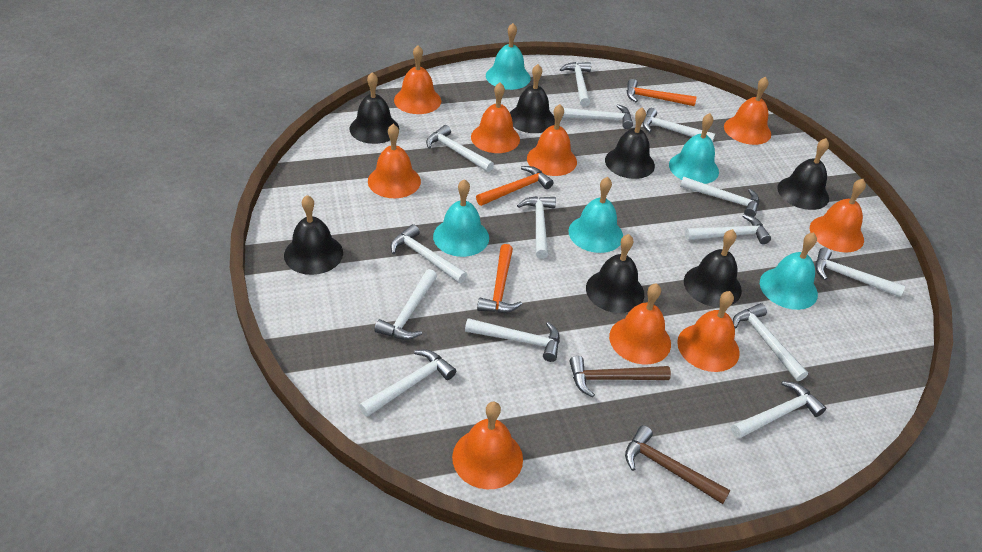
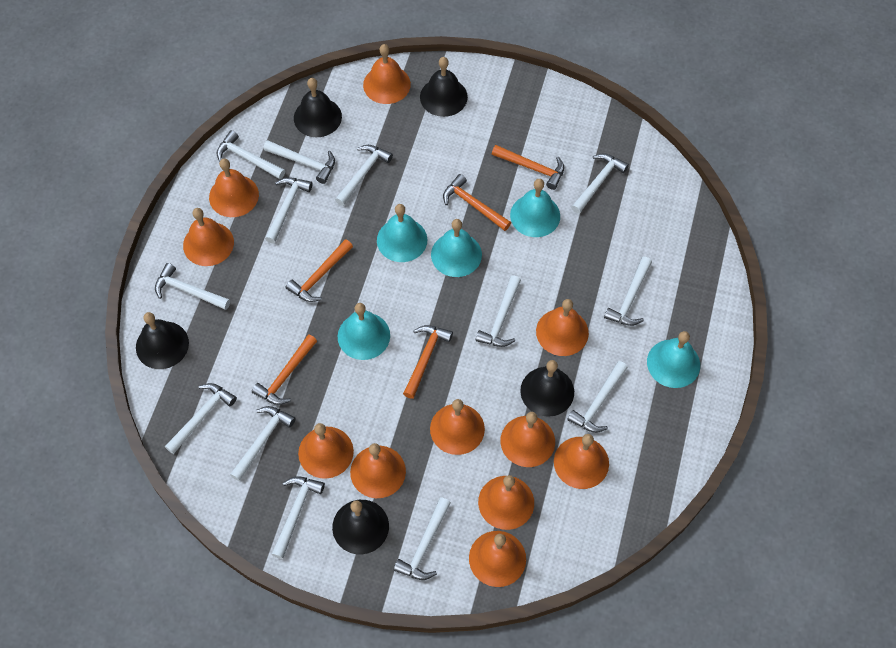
black bell: 7 -> 5
brown hammer: 2 -> 0
orange bell: 9 -> 11
orange hammer: 3 -> 5
white hammer: 14 -> 13

